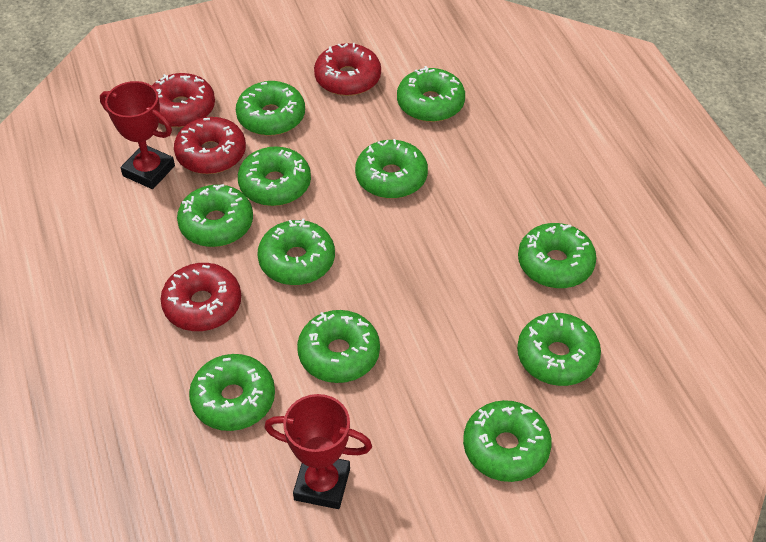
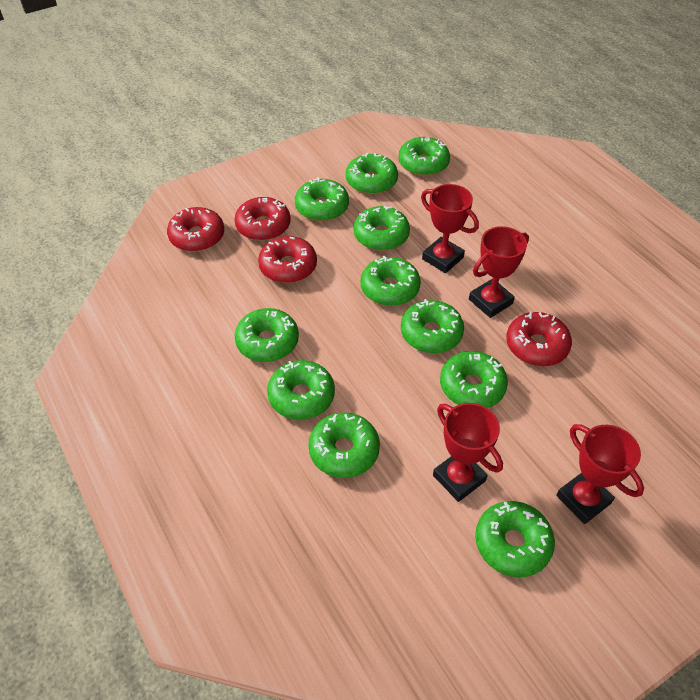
red trophy: 2 -> 4

